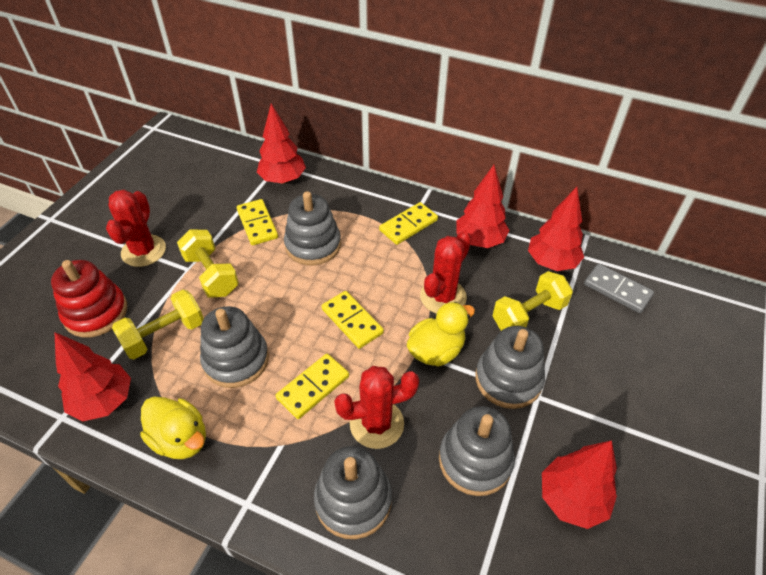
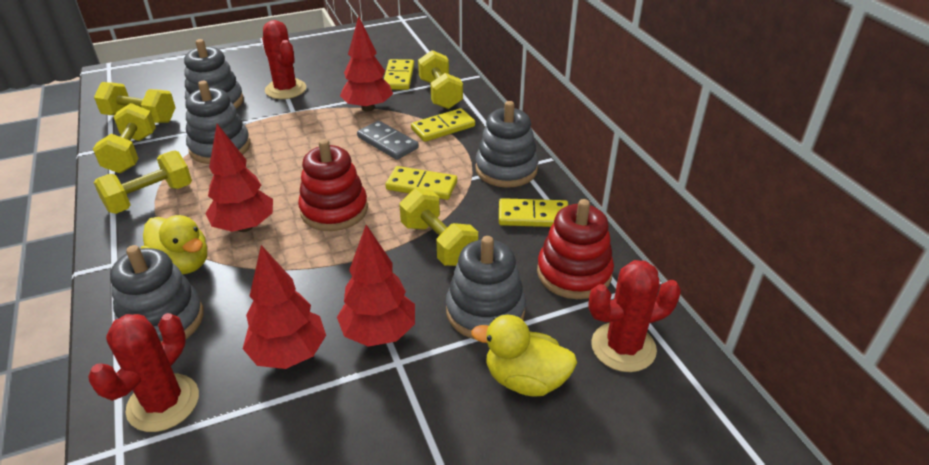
red stacking toy: 1 -> 2
red tree: 5 -> 4
yellow dumbbell: 3 -> 5

